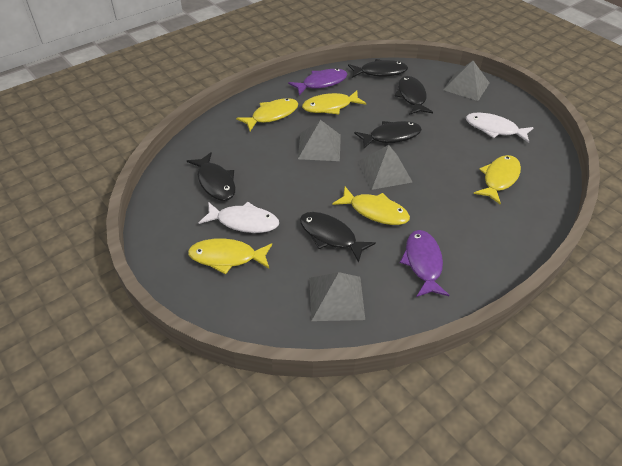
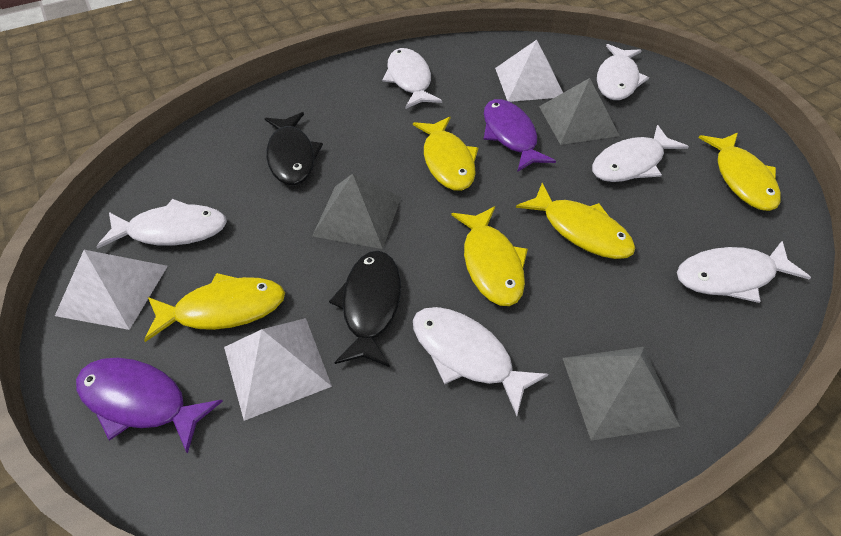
black fish: 5 -> 2
grey pyramid: 4 -> 3
white fish: 2 -> 6
white pyramid: 0 -> 3

